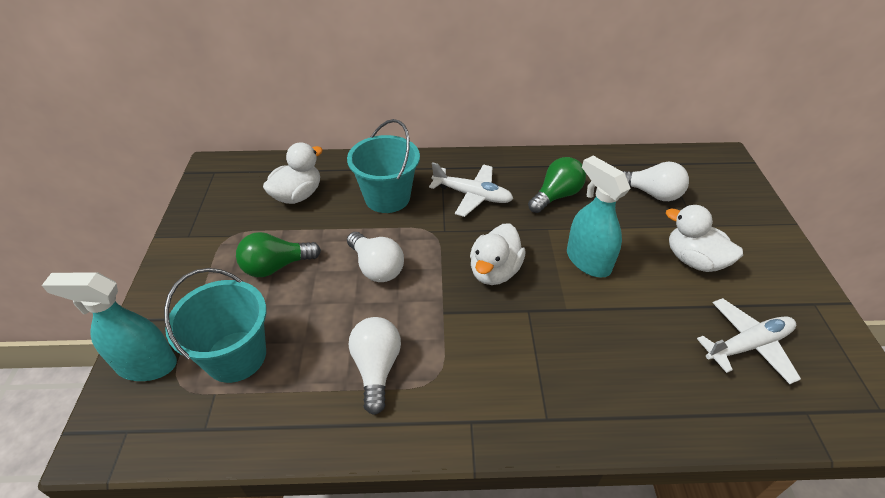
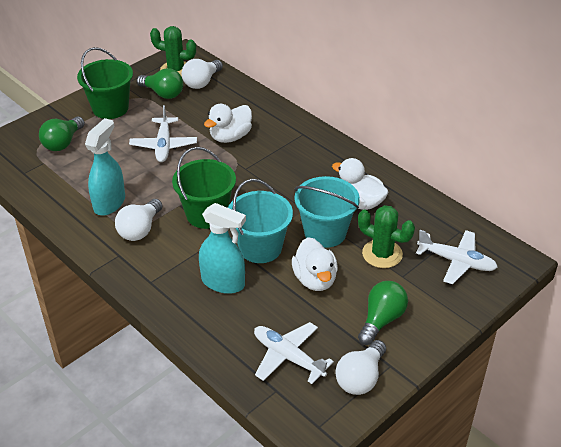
green bucket: 0 -> 2
green cactus: 0 -> 2
green light bulb: 2 -> 3
white plane: 2 -> 3

